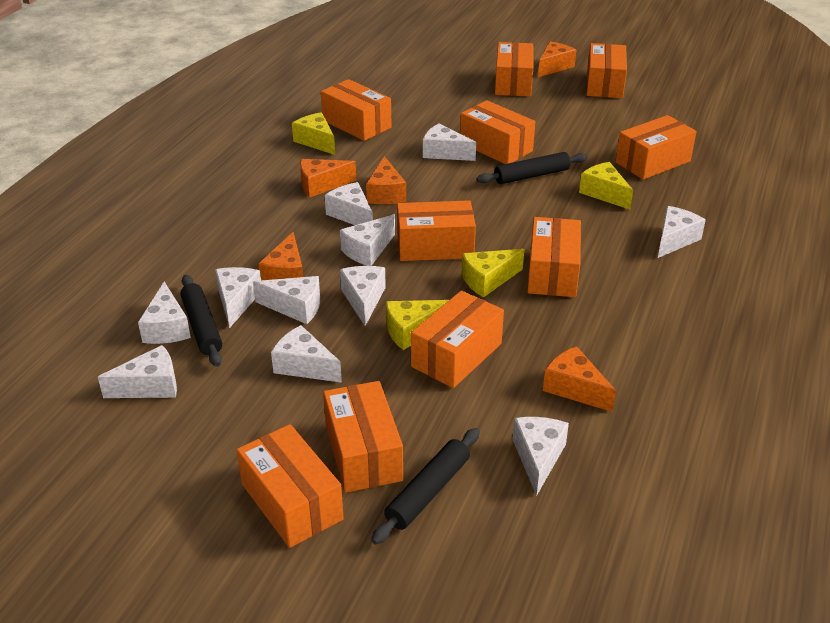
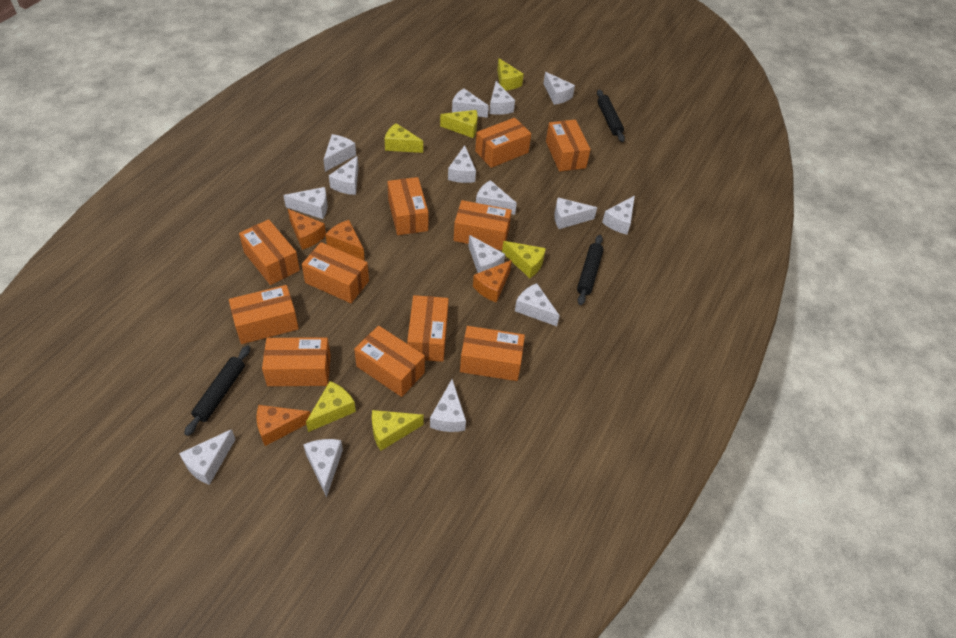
orange box: 10 -> 11
orange cheese: 5 -> 4
white cheese: 11 -> 15
yellow cheese: 4 -> 6

